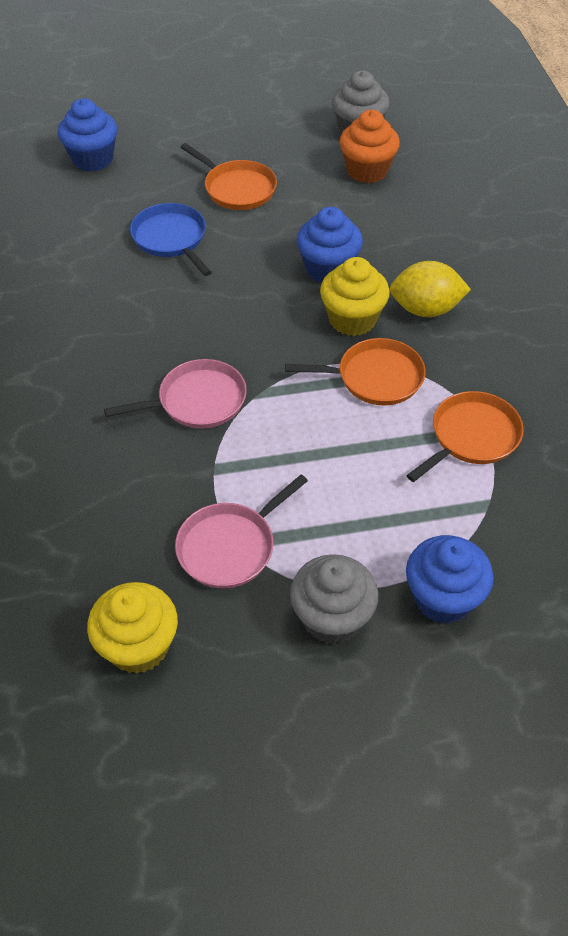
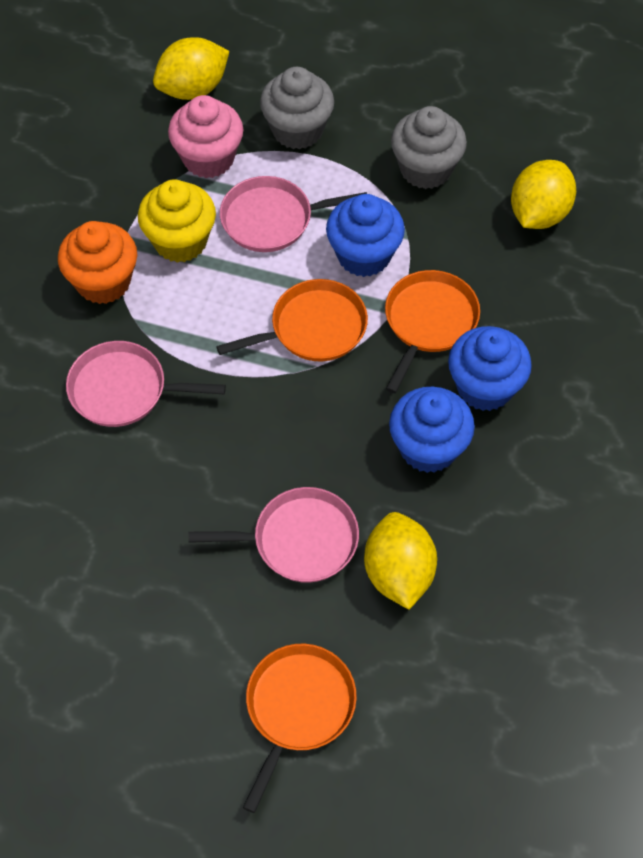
blue pan: 1 -> 0
pink cupcake: 0 -> 1
pink pan: 2 -> 3
yellow cupcake: 2 -> 1
yellow lemon: 1 -> 3

